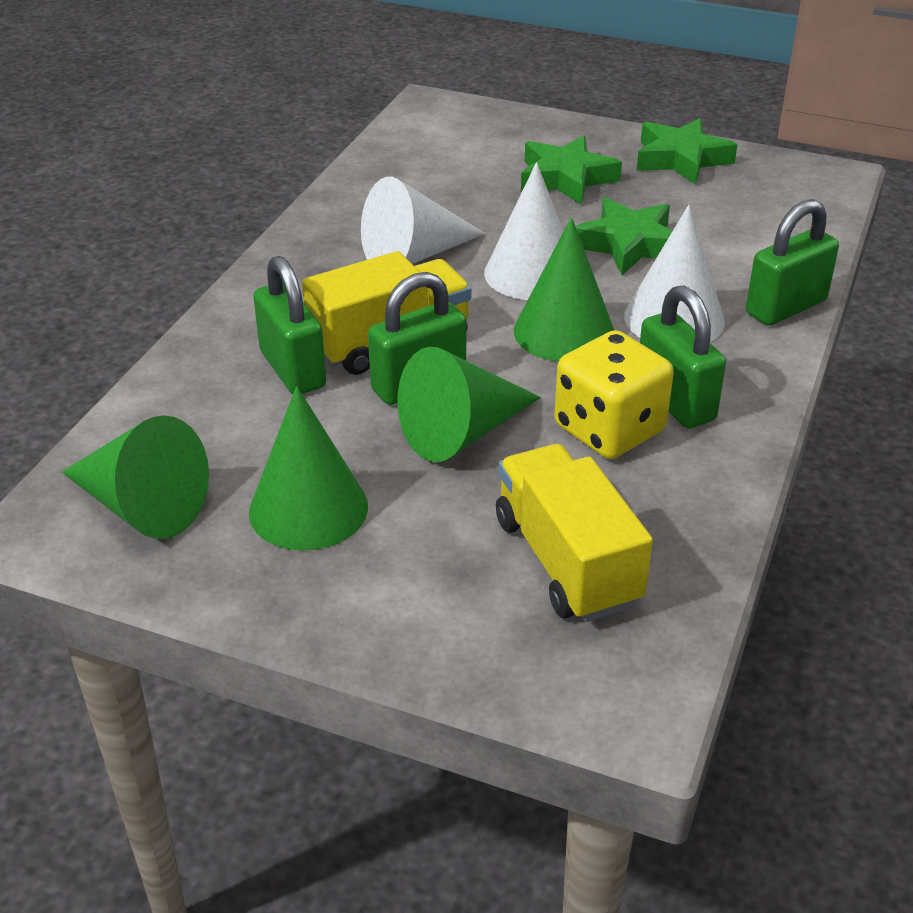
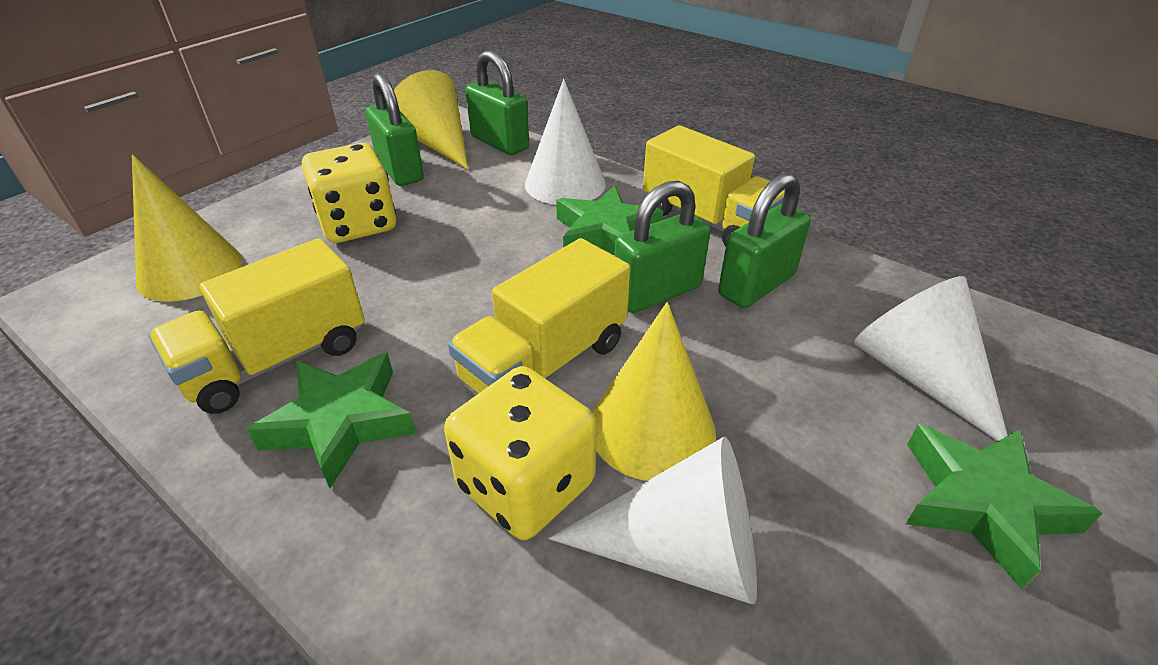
green cone: 4 -> 0
yellow cone: 0 -> 3
yellow dice: 1 -> 2
yellow truck: 2 -> 3

